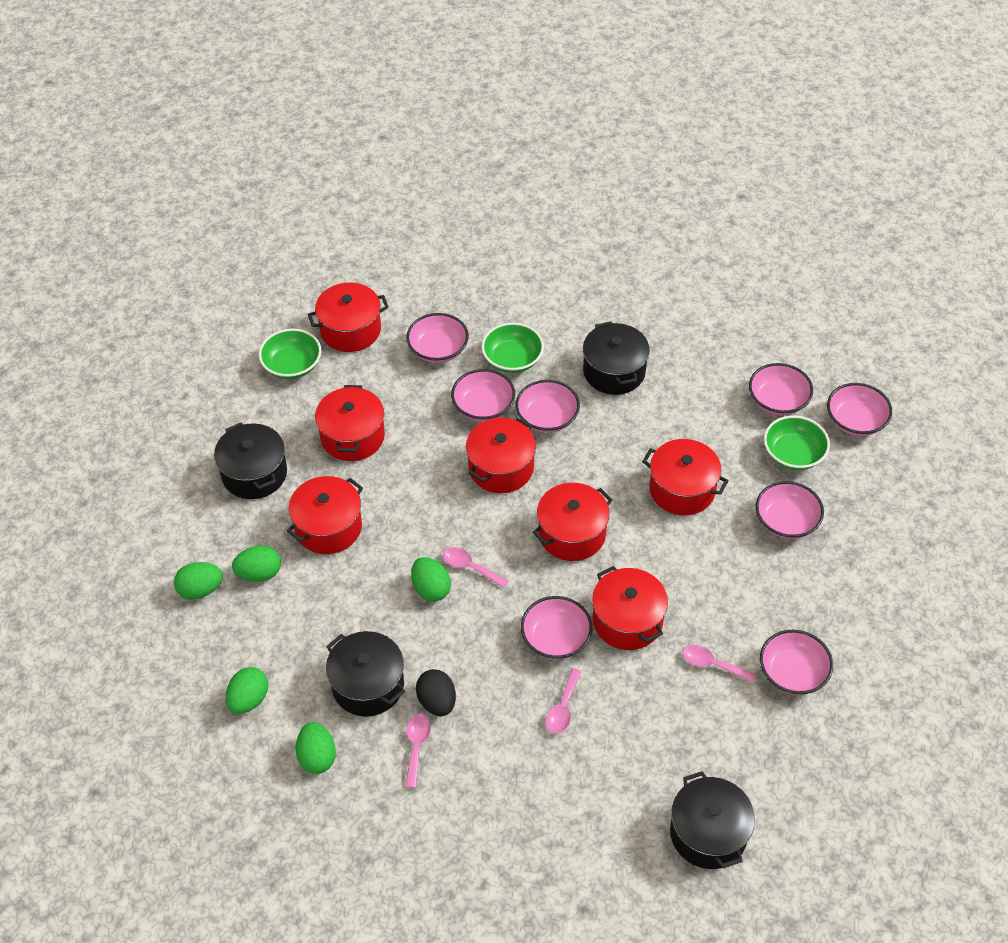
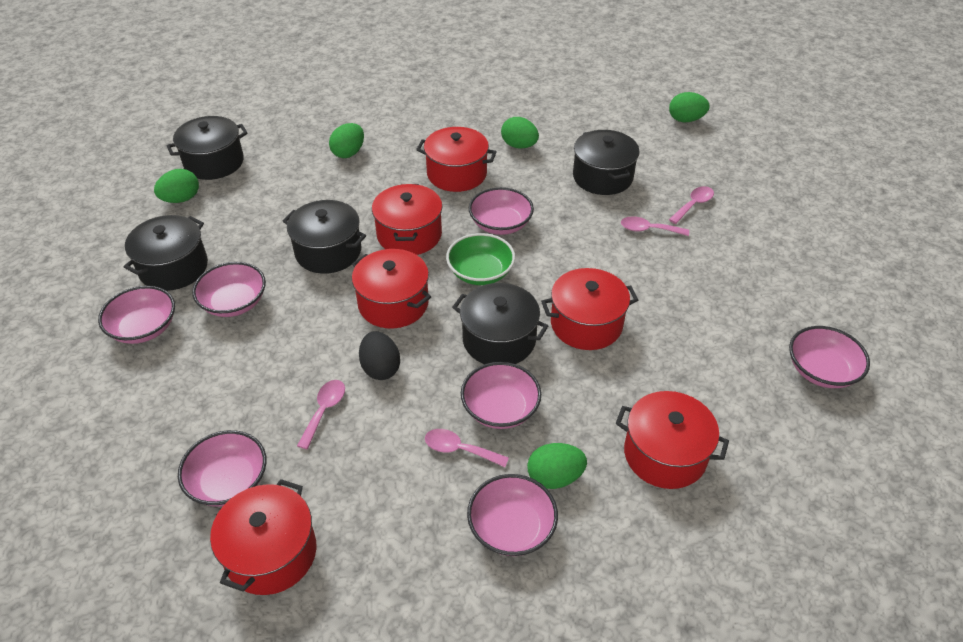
black pot: 4 -> 5
green bowl: 3 -> 1
pink bowl: 8 -> 7
red pot: 7 -> 6

